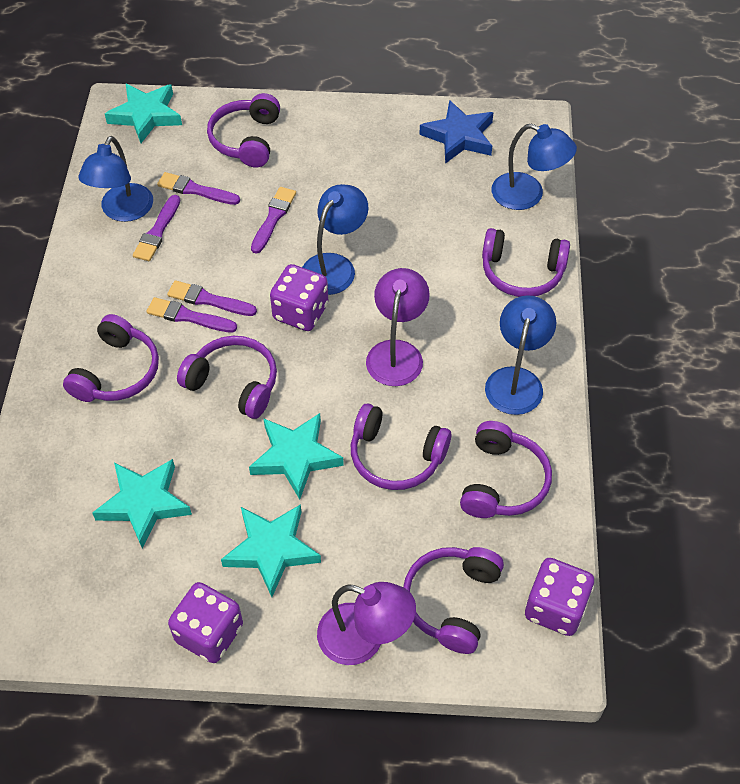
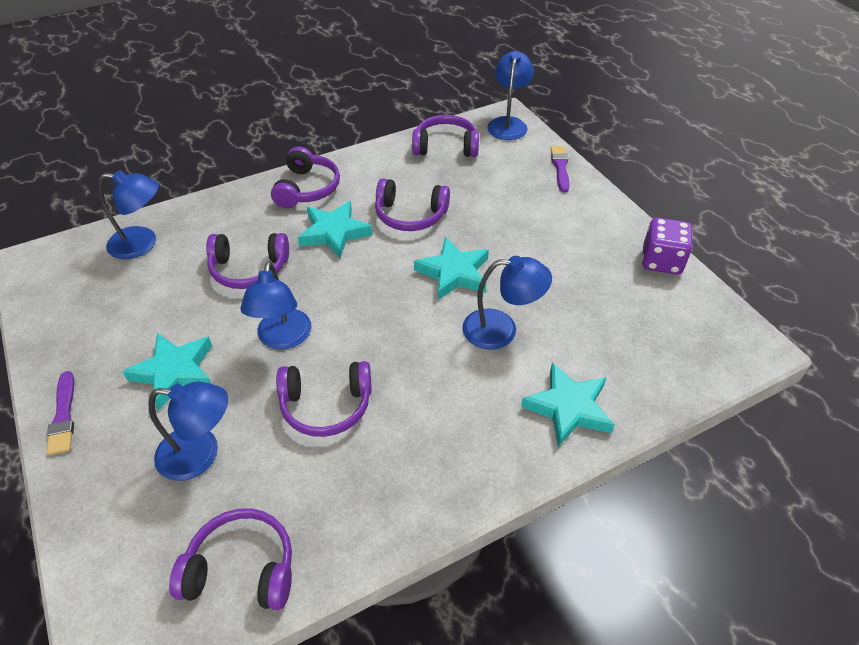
blue lamp: 4 -> 5
blue star: 1 -> 0
purple brush: 5 -> 2
purple dice: 3 -> 1
purple headphones: 7 -> 6
purple lamp: 2 -> 0

